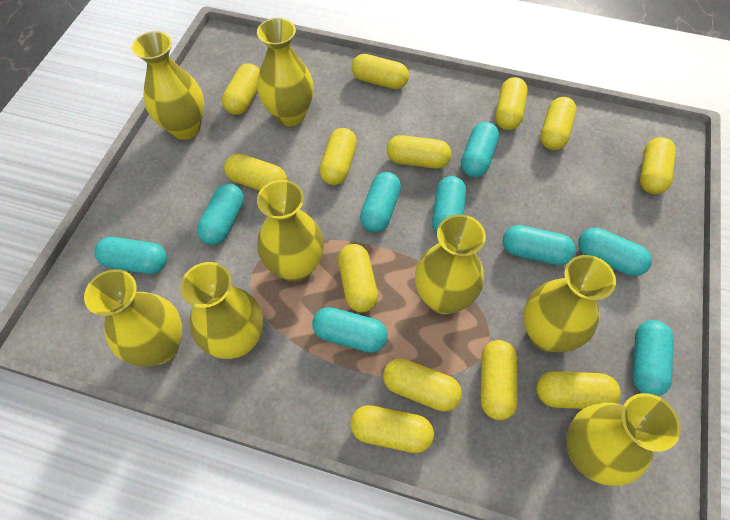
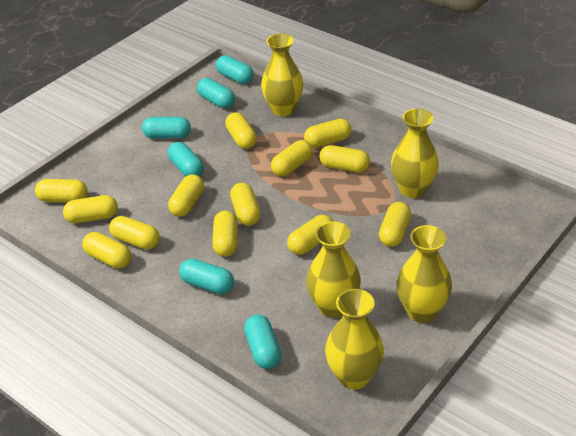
turquoise capsule: 9 -> 6
yellow vase: 8 -> 5

